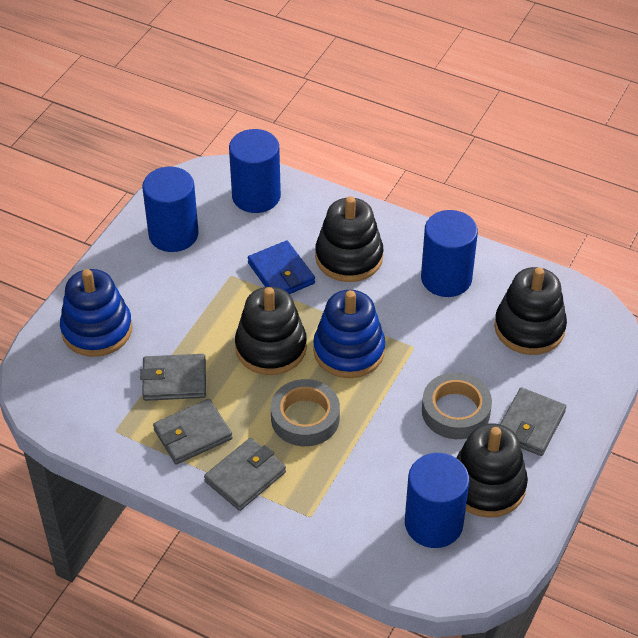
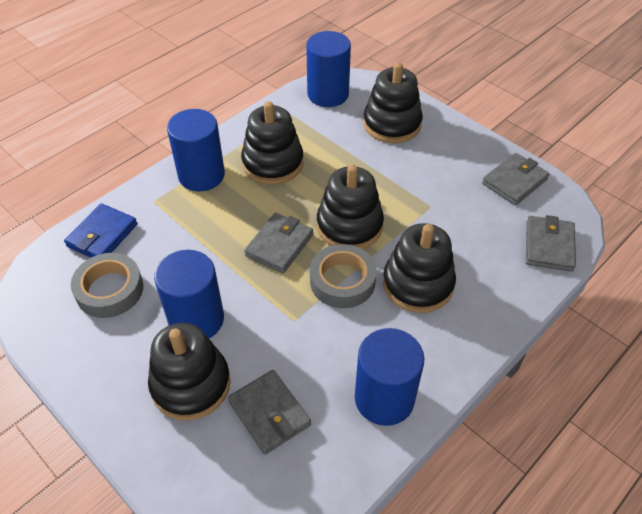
black stacking toy: 4 -> 5
blue stacking toy: 2 -> 0

